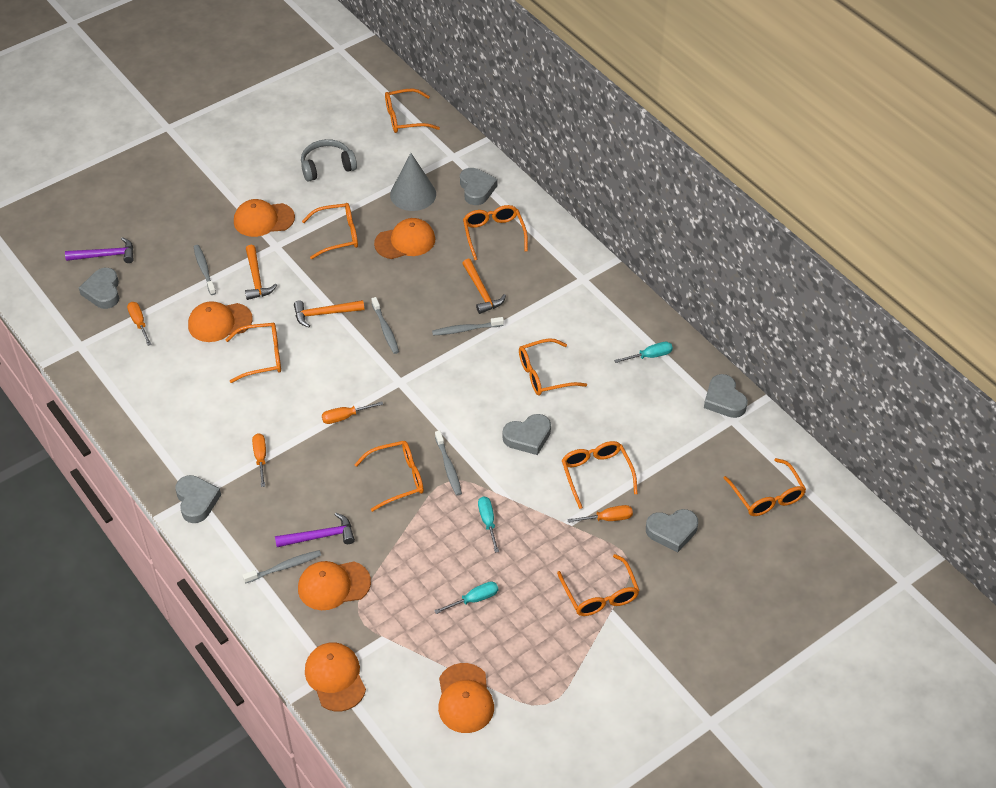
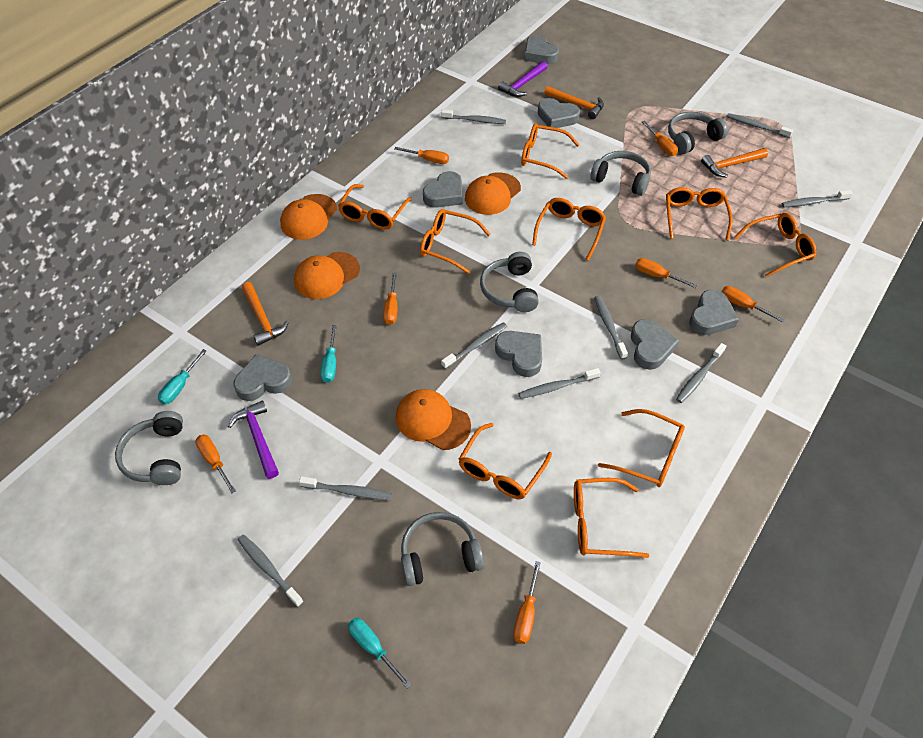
grey cone: 1 -> 0
grey headphones: 1 -> 5
grey heart: 6 -> 7
grey toothbrush: 5 -> 9
orange cap: 6 -> 4
orange screwdriver: 4 -> 7

